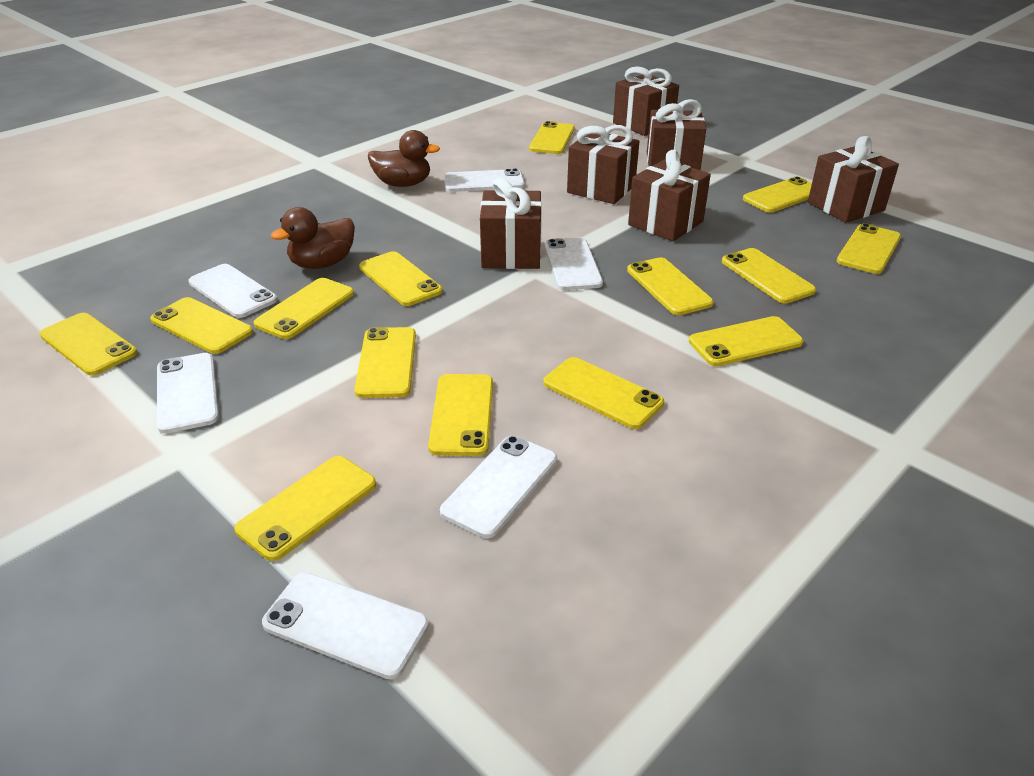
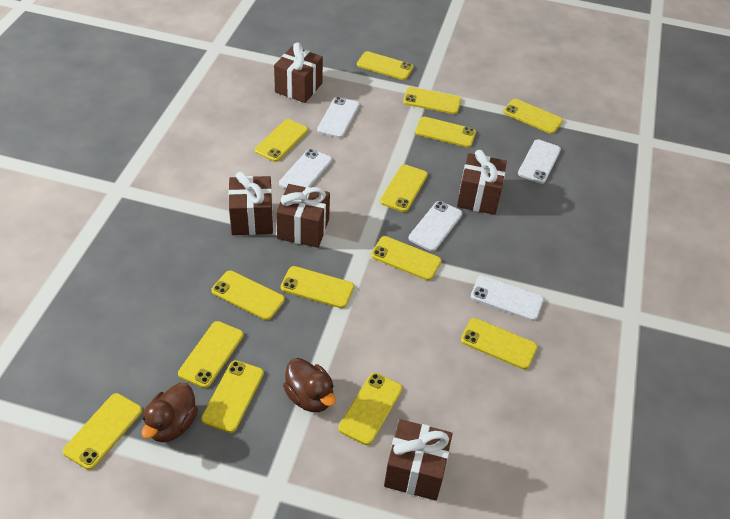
brown gift: 6 -> 5
white phone: 6 -> 5

